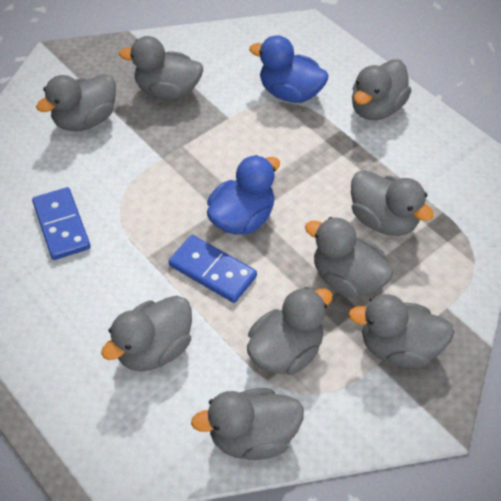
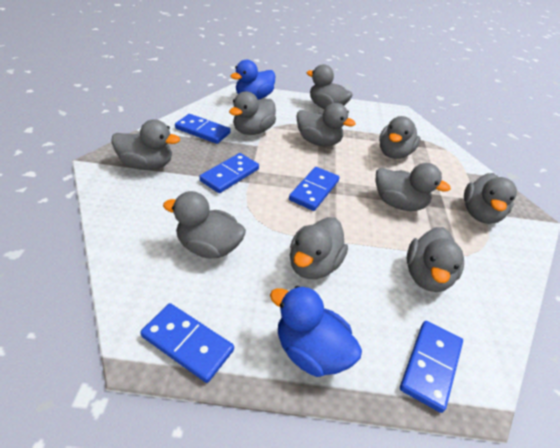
blue domino: 2 -> 5
grey duck: 9 -> 10

